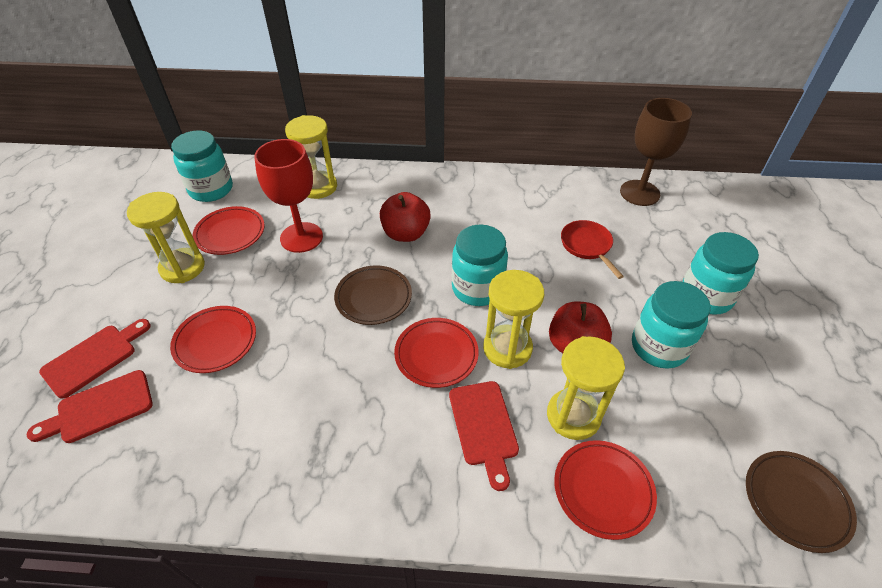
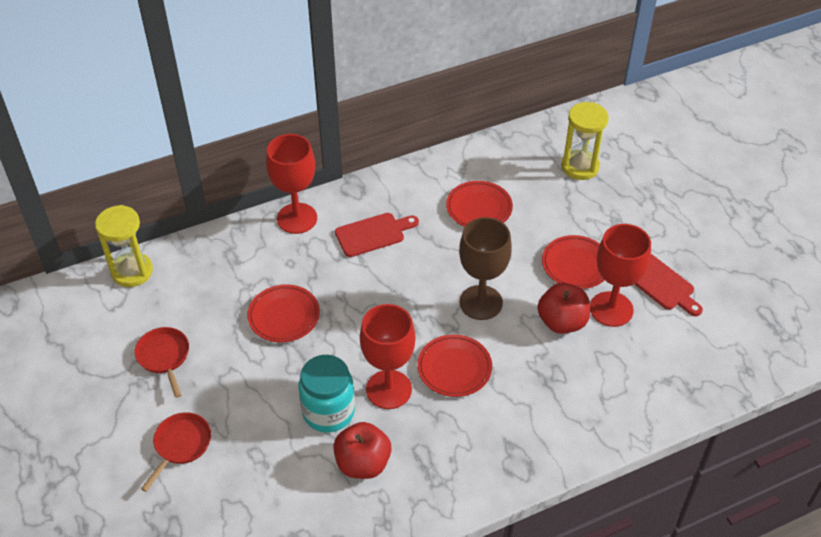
brown plate: 2 -> 0
red cutting board: 3 -> 2
red goblet: 1 -> 3
red pan: 1 -> 2
turquoise jar: 4 -> 1
yellow hourglass: 4 -> 2

